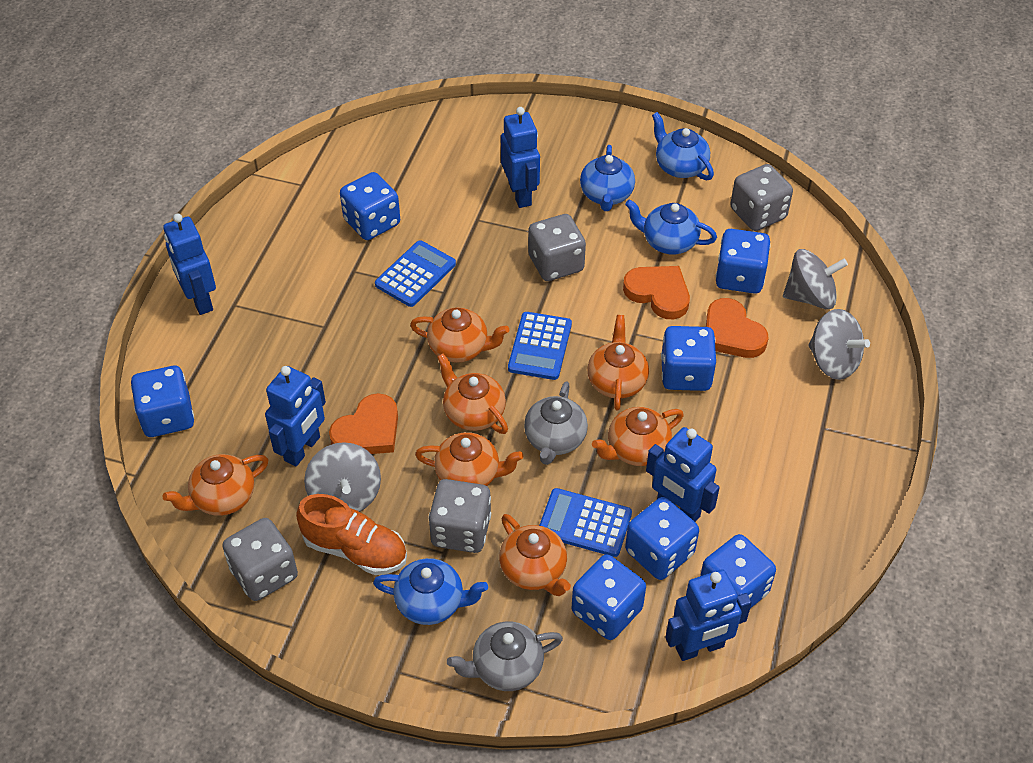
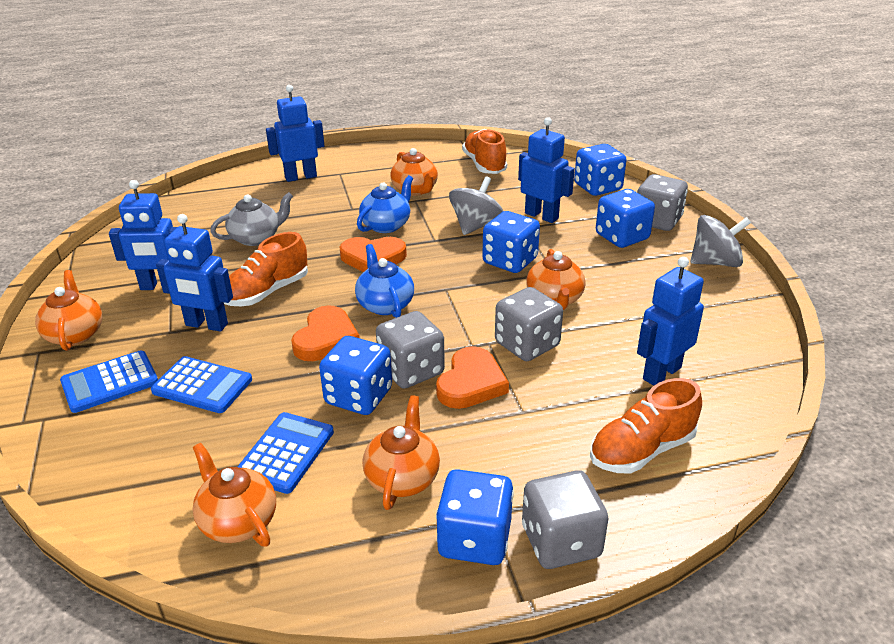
blue dice: 7 -> 5
blue teapot: 4 -> 2
grey spinning top: 3 -> 2
grey teapot: 2 -> 1
orange shoe: 1 -> 3
orange teapot: 7 -> 5

